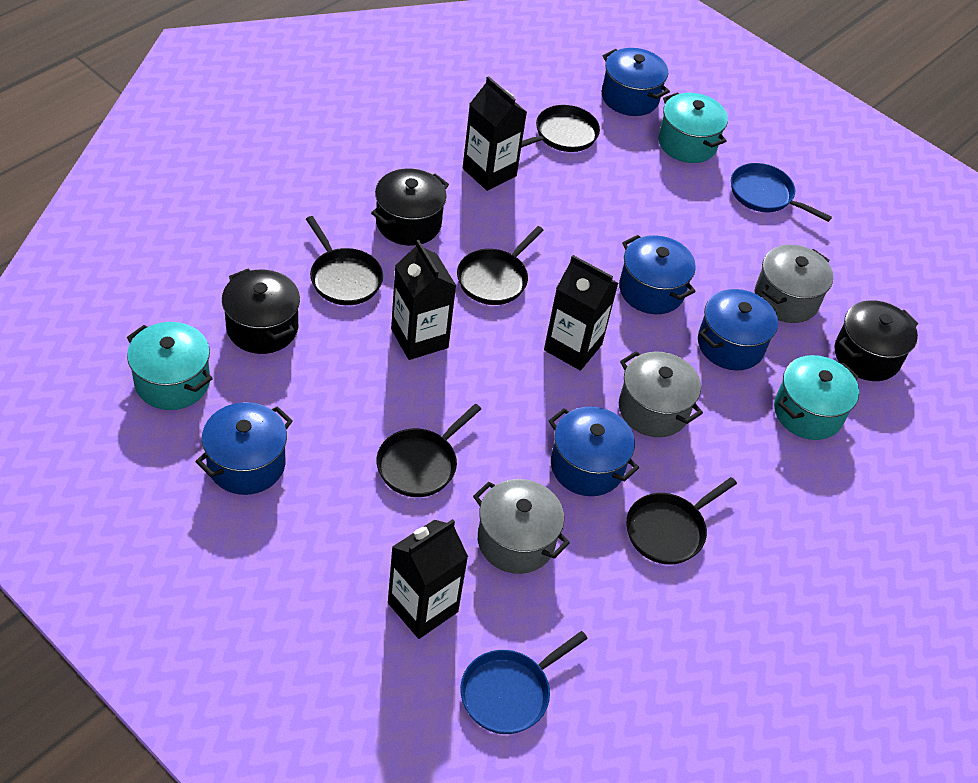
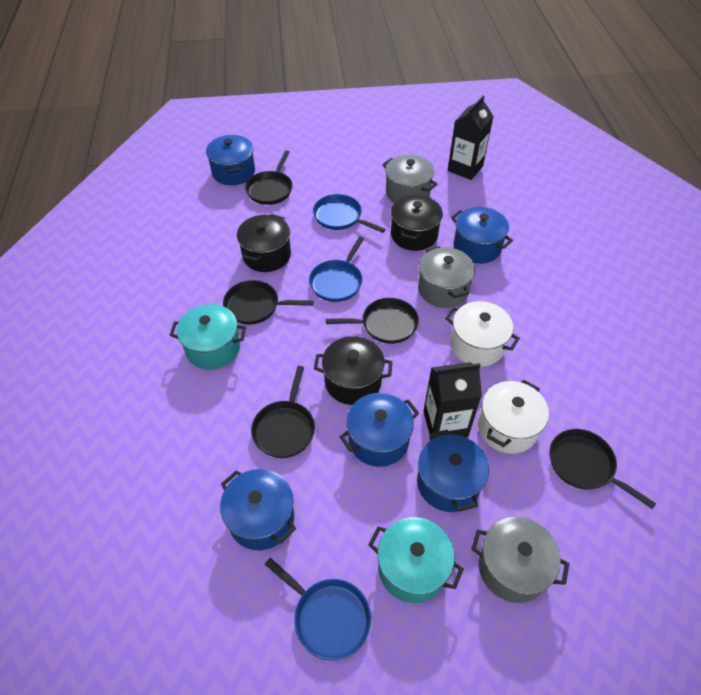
black carton: 4 -> 2
blue pan: 2 -> 3
turquoise pot: 3 -> 2
white pot: 0 -> 2

